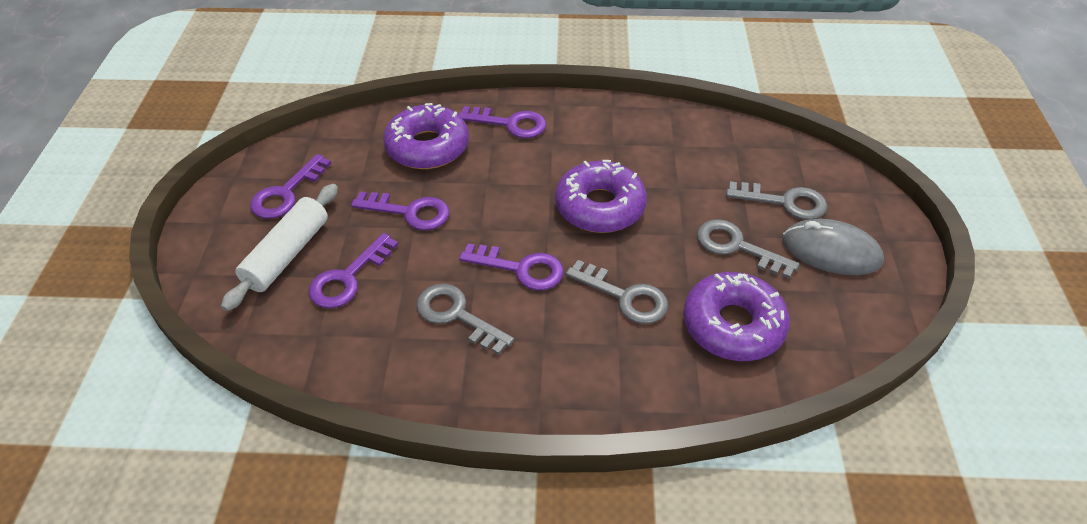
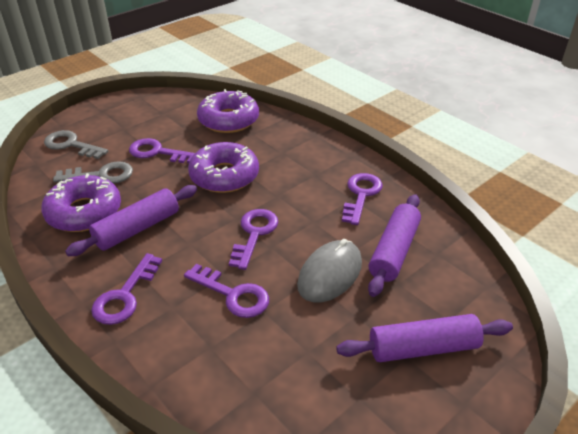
grey key: 4 -> 2
purple rolling pin: 0 -> 3
white rolling pin: 1 -> 0

